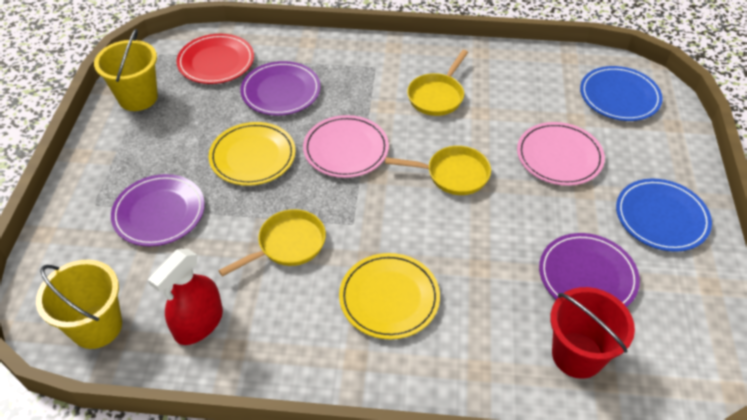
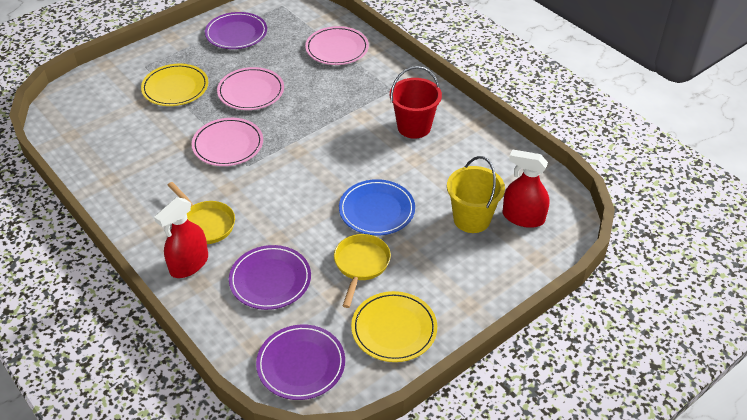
blue plate: 2 -> 1
pink plate: 2 -> 3
red plate: 1 -> 0
red spray bottle: 1 -> 2
yellow bucket: 2 -> 1
yellow pan: 3 -> 2

